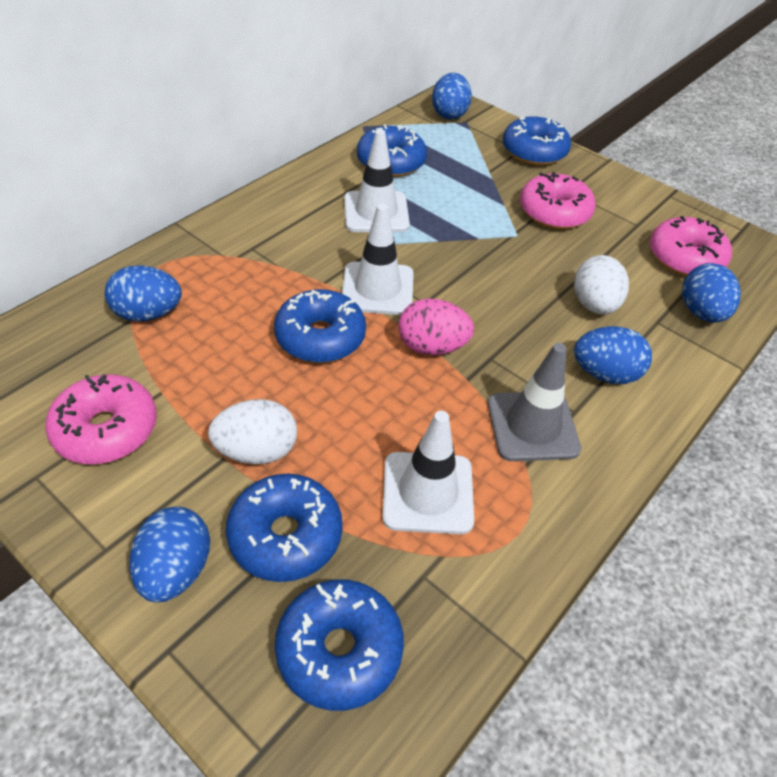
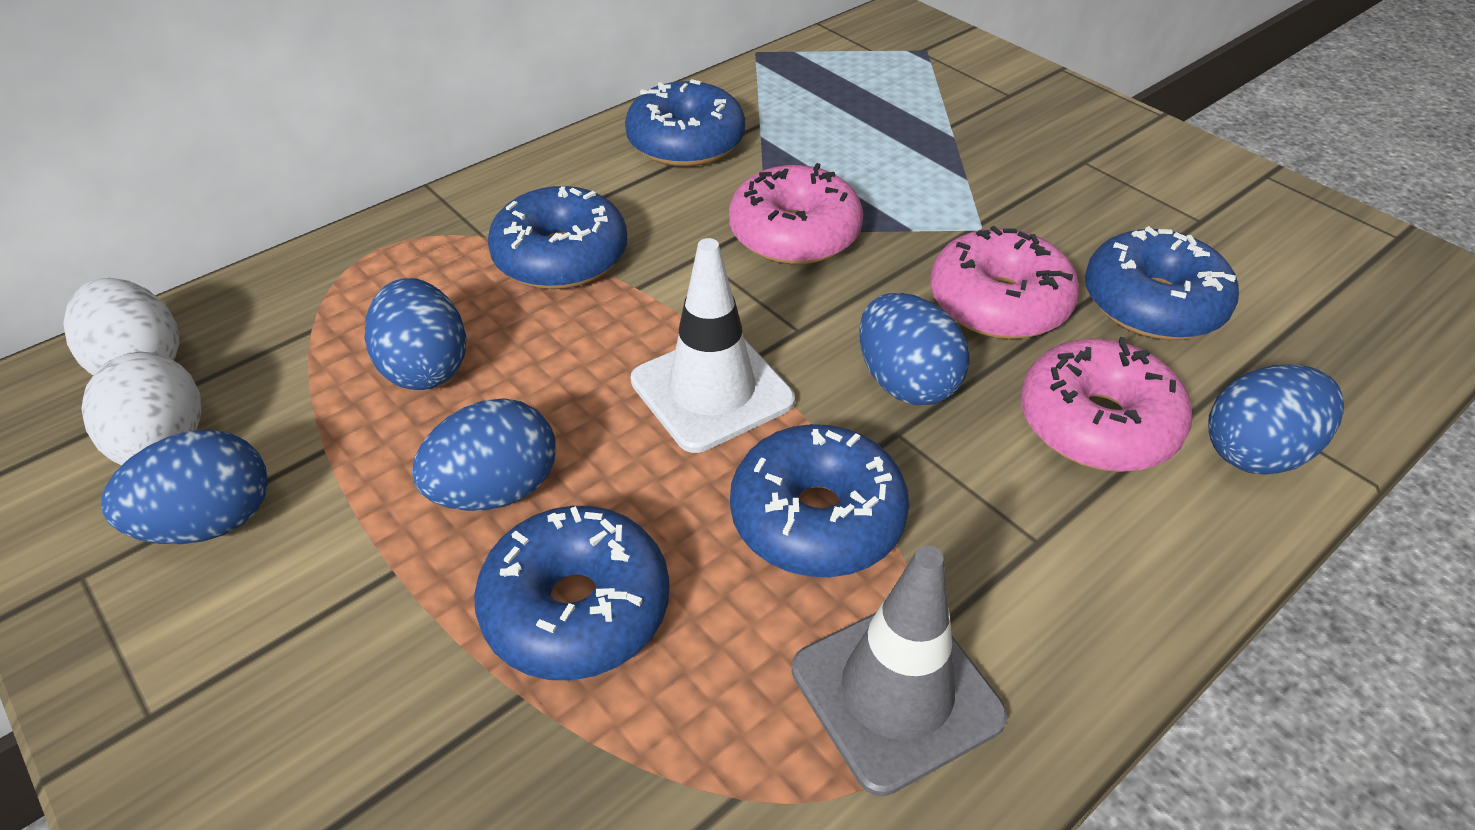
pink egg: 1 -> 0
white traffic cone: 3 -> 1

